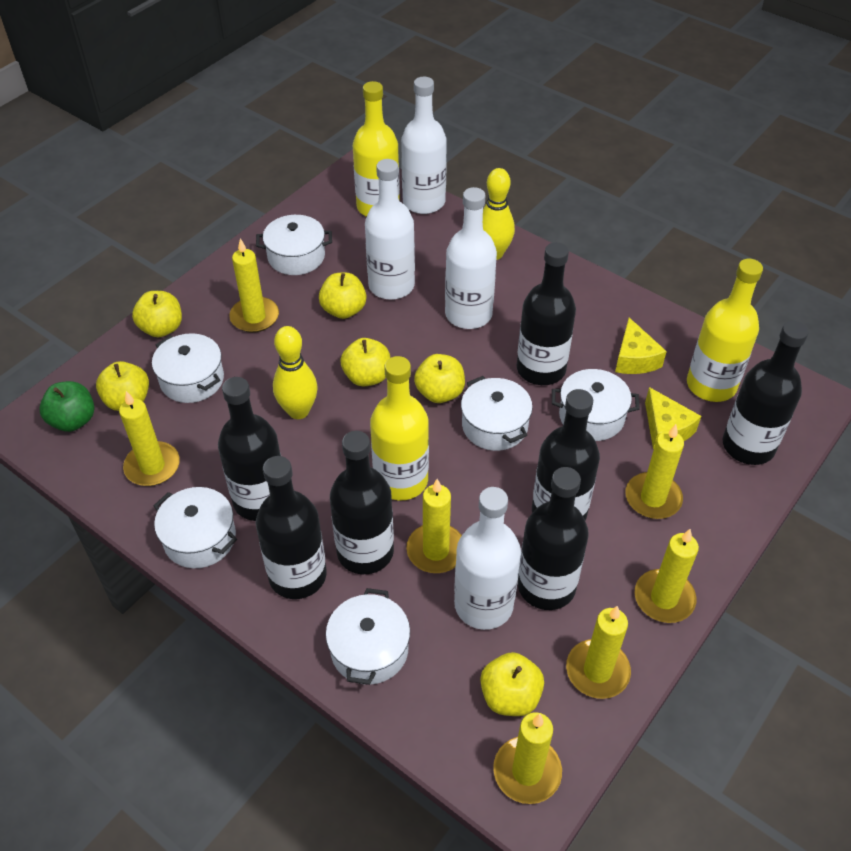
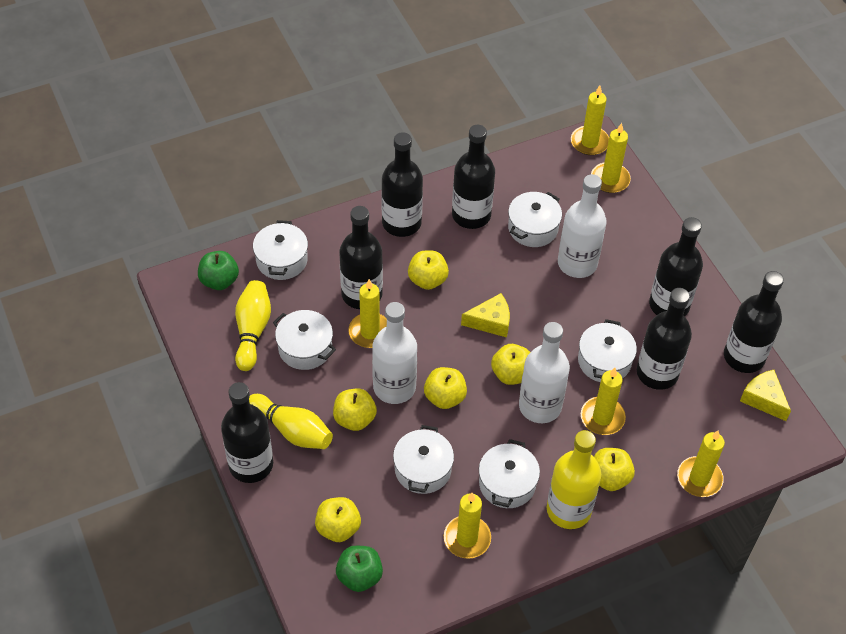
green apple: 1 -> 2
white bottle: 4 -> 3
yellow bottle: 3 -> 1
yellow candle: 7 -> 6

